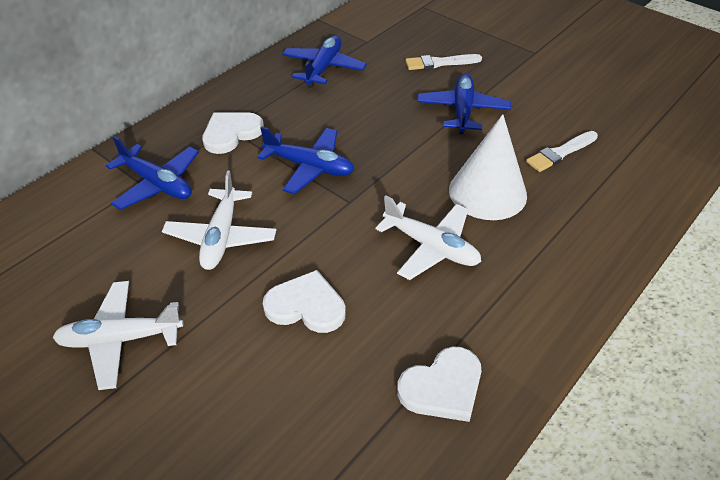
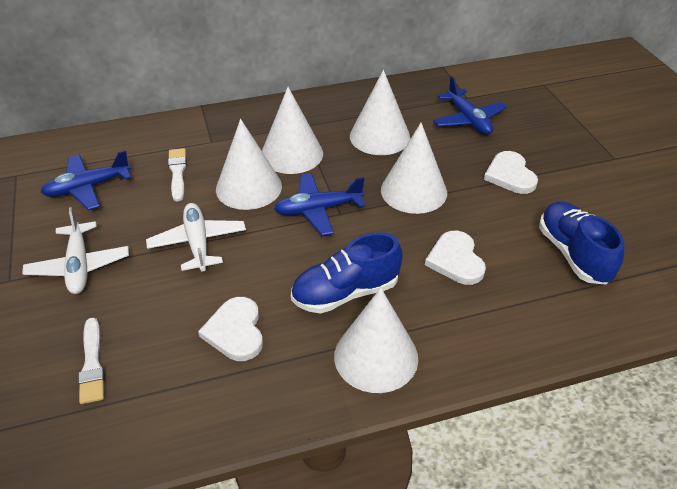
blue plane: 4 -> 3
blue shoe: 0 -> 2
white cone: 1 -> 5
white plane: 3 -> 2

